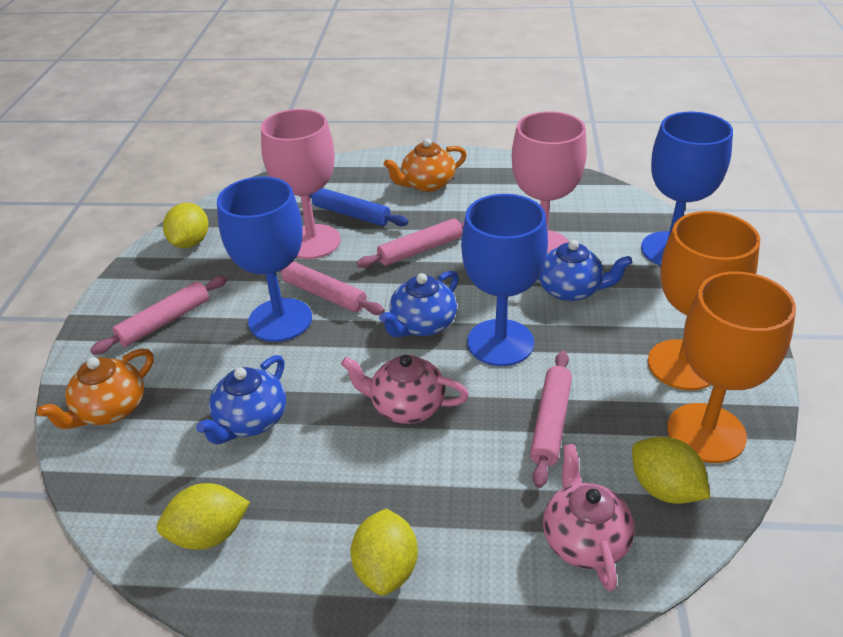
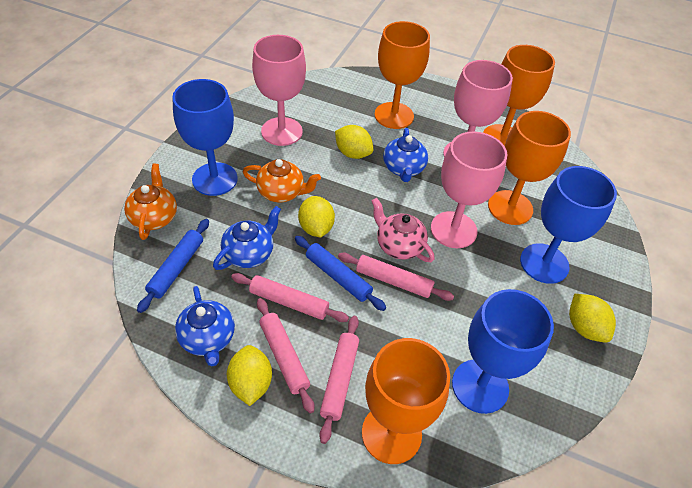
blue rolling pin: 1 -> 2
orange goblet: 2 -> 4
pink goblet: 2 -> 3
pink teapot: 2 -> 1

